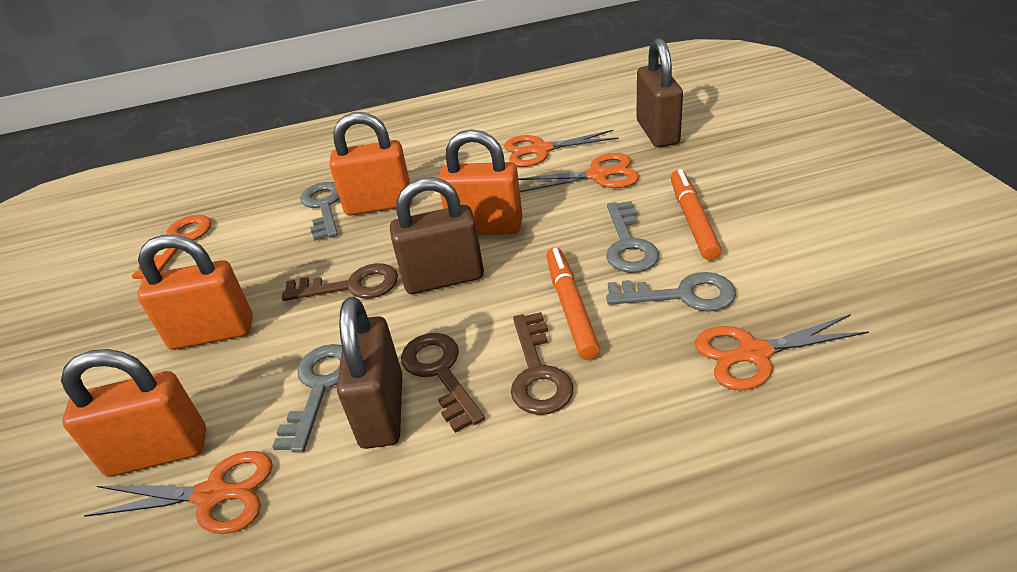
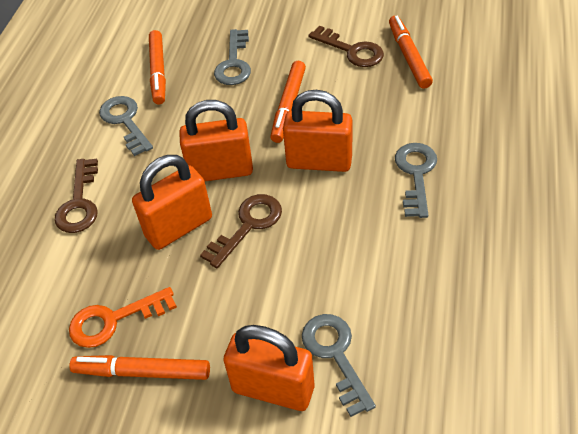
brown padlock: 3 -> 0
orange marker: 2 -> 4
orange scissors: 4 -> 0

